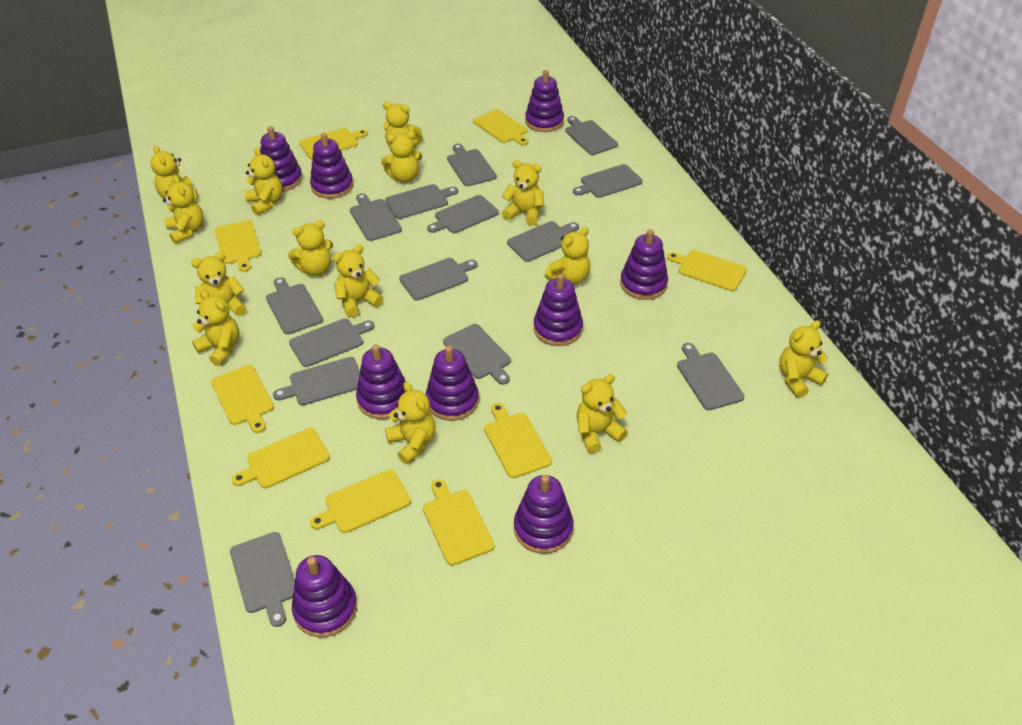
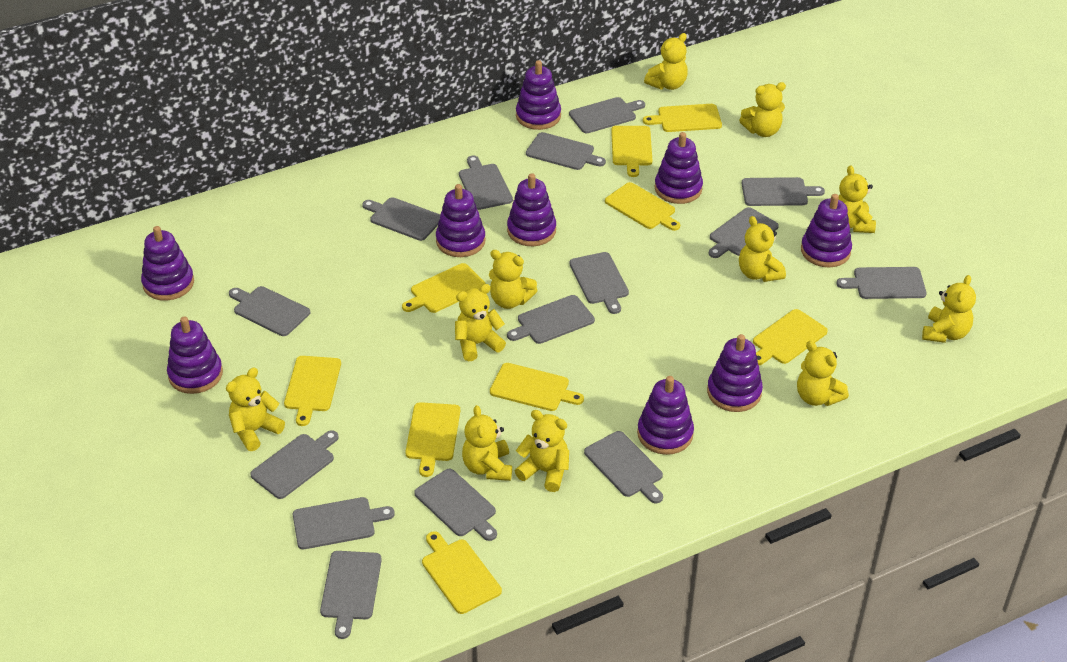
grey cutting board: 14 -> 15
yellow teddy bear: 14 -> 11

